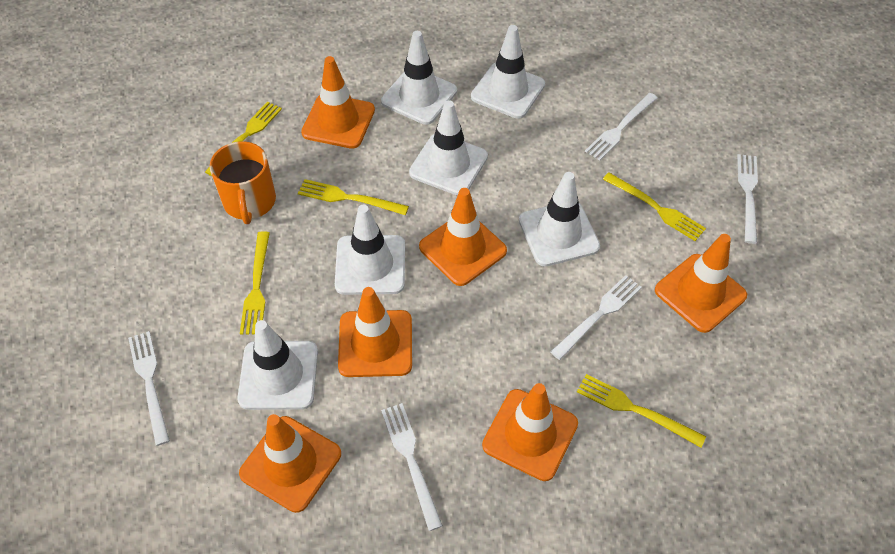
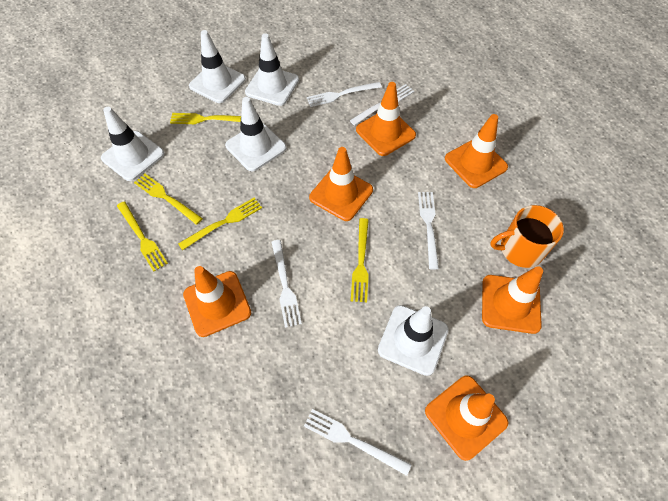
white traffic cone: 6 -> 5

